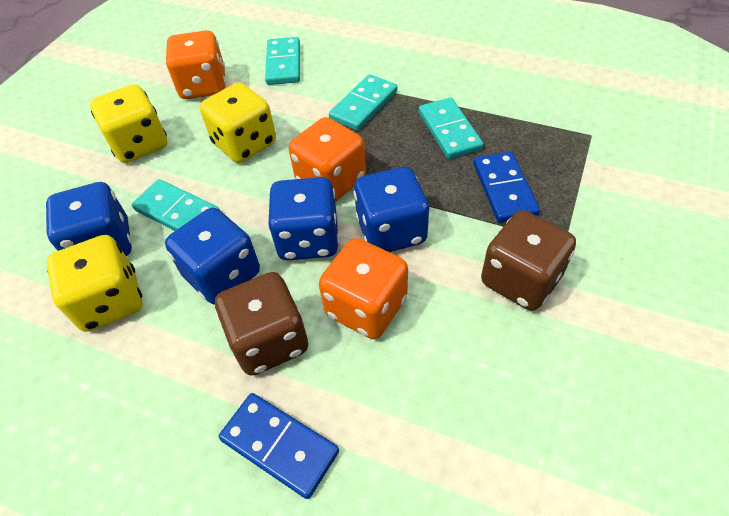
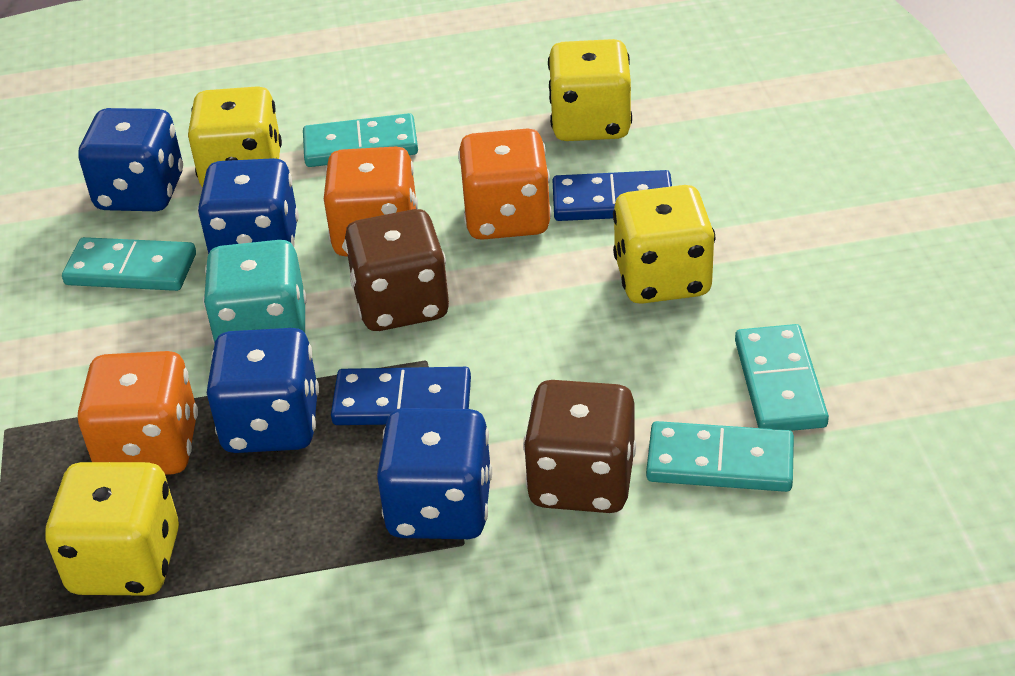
turquoise dice: 0 -> 1
yellow dice: 3 -> 4

